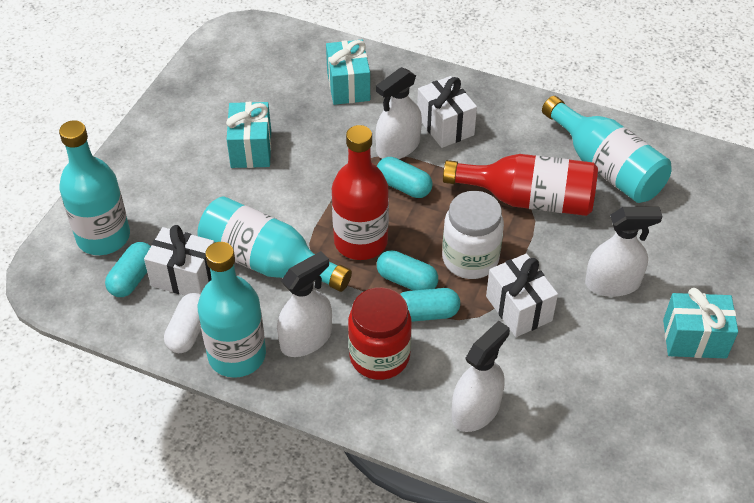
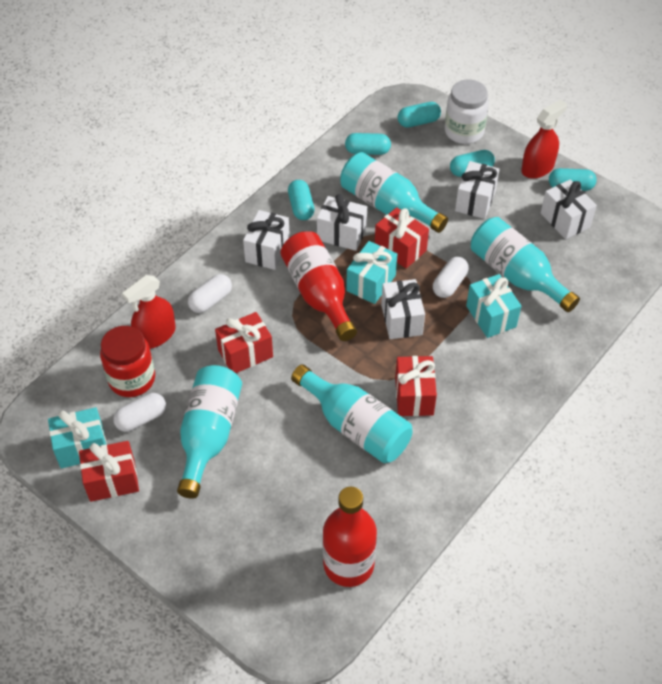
red gift: 0 -> 4
red spray bottle: 0 -> 2
turquoise capsule: 4 -> 5
white capsule: 1 -> 3
white gift: 3 -> 5
white spray bottle: 4 -> 0

